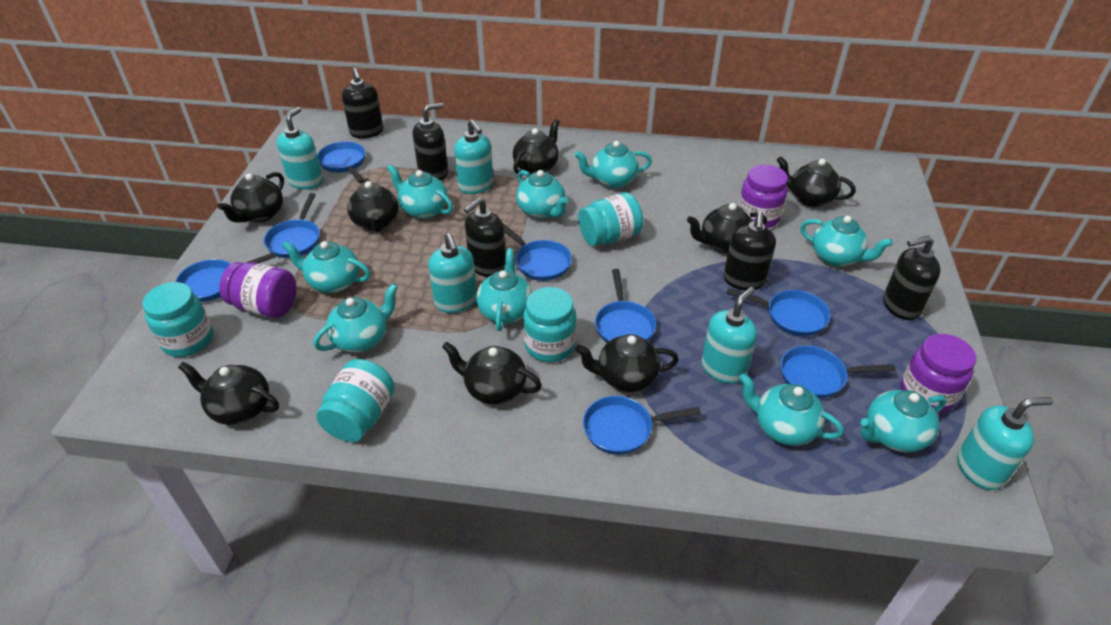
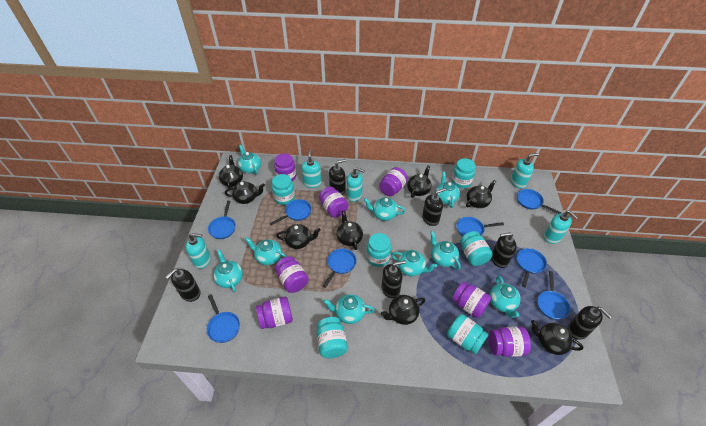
black soap dispenser: 5 -> 6
purple jar: 3 -> 7
turquoise jar: 4 -> 6

